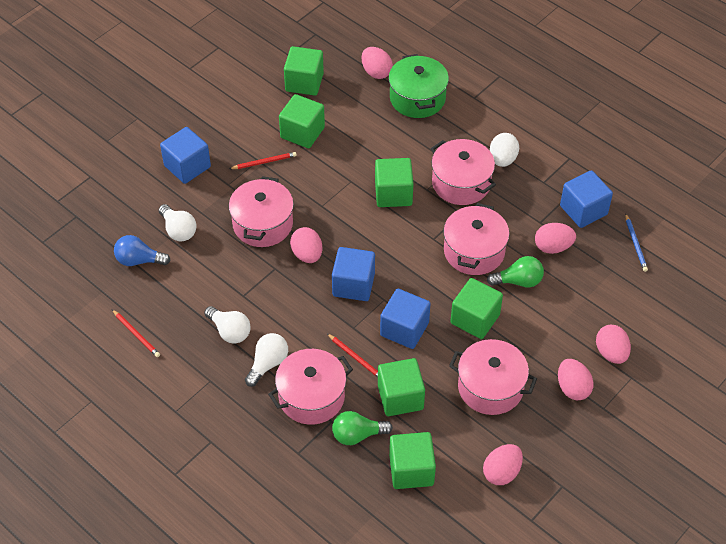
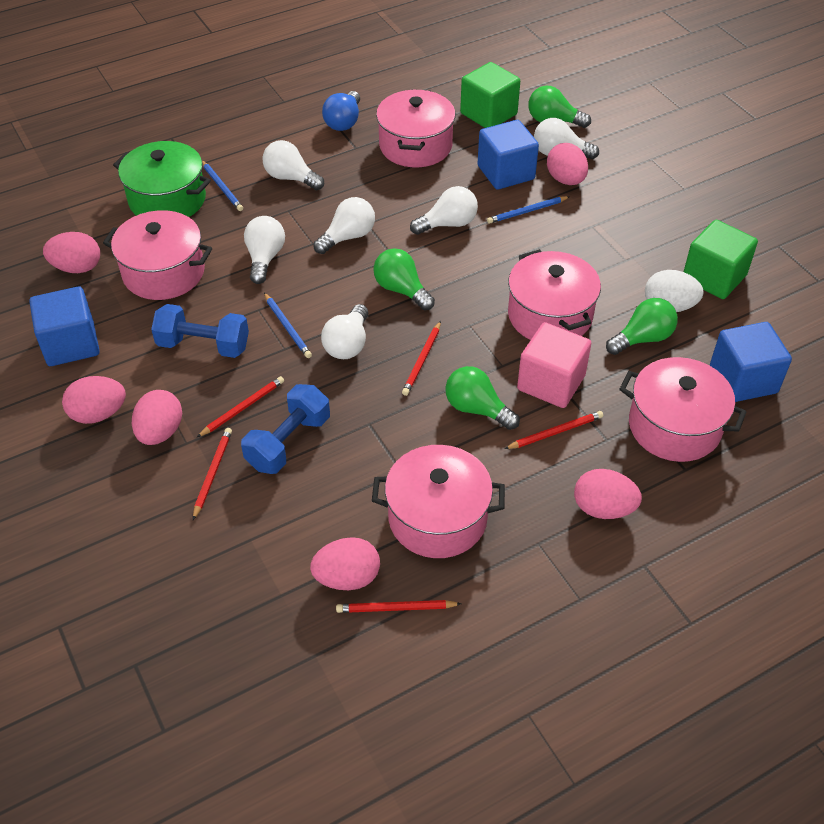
blue cube: 4 -> 3
blue dumbbell: 0 -> 2
blue pencil: 1 -> 3
green cube: 6 -> 2
green light bulb: 2 -> 4
pink cube: 0 -> 1
red pencil: 3 -> 5
white light bulb: 3 -> 6

